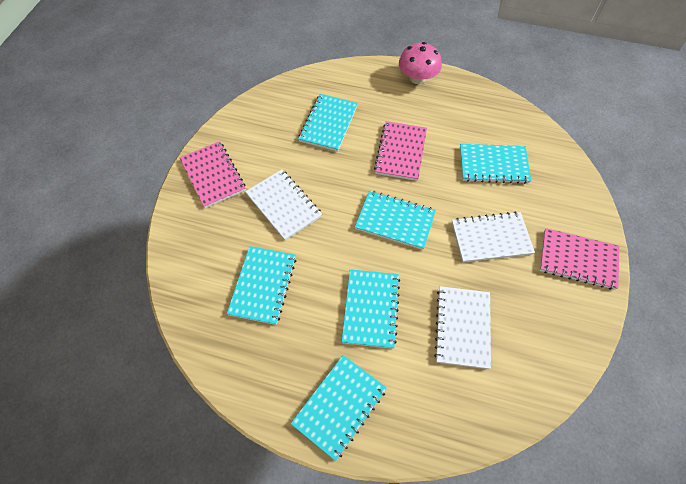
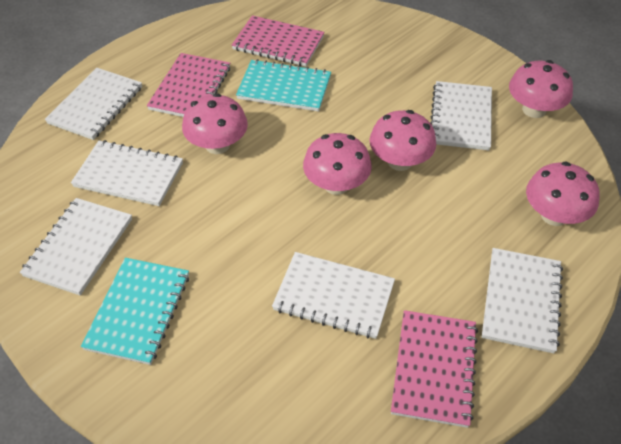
pink mushroom: 1 -> 5
turquoise notebook: 6 -> 2
white notebook: 3 -> 6

